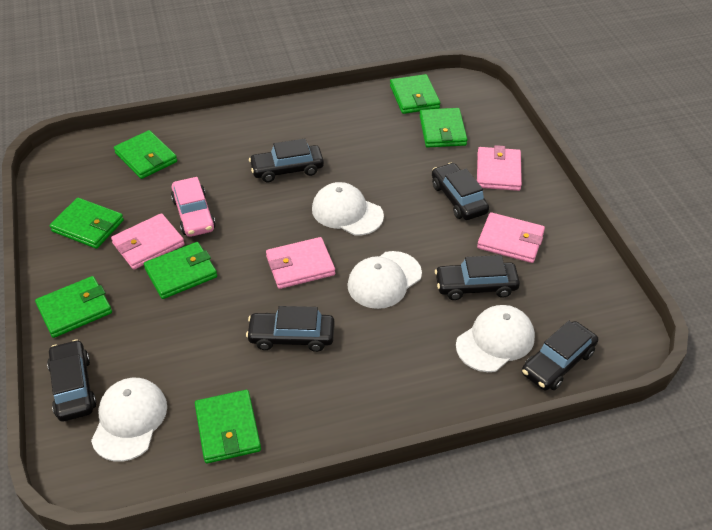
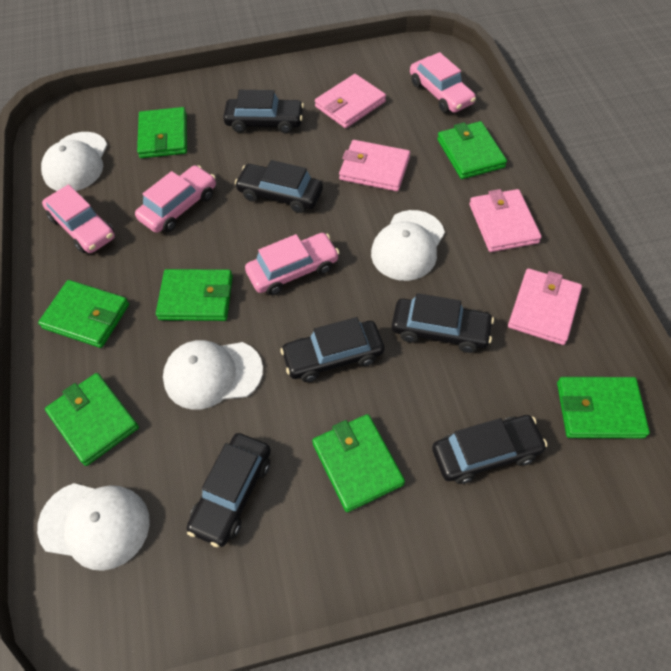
pink car: 1 -> 4

